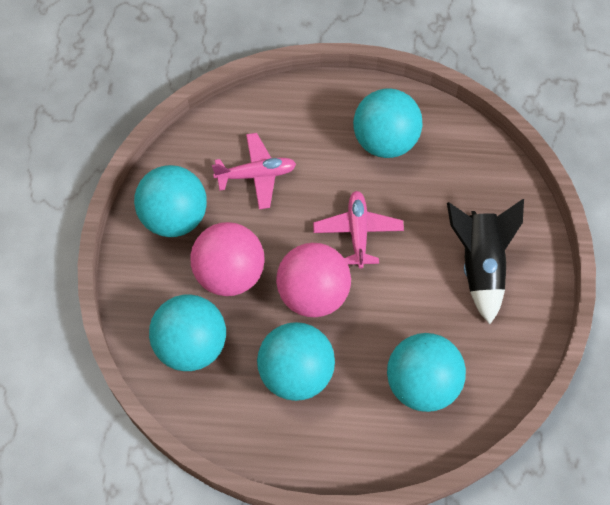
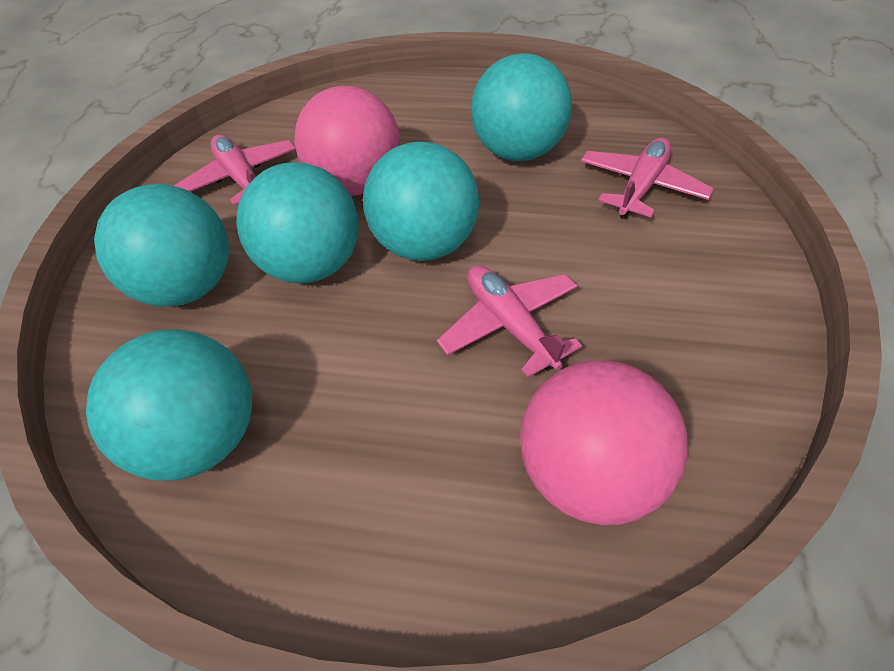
black rocket: 1 -> 0
pink plane: 2 -> 3

